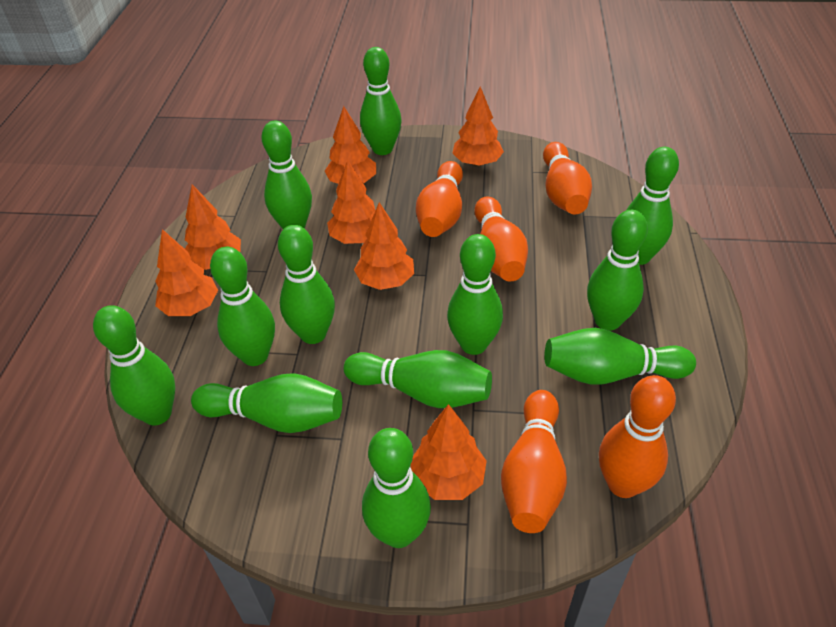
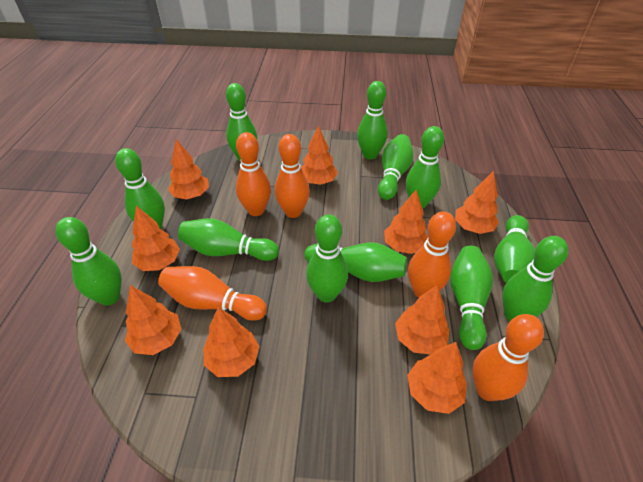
orange tree: 7 -> 9

